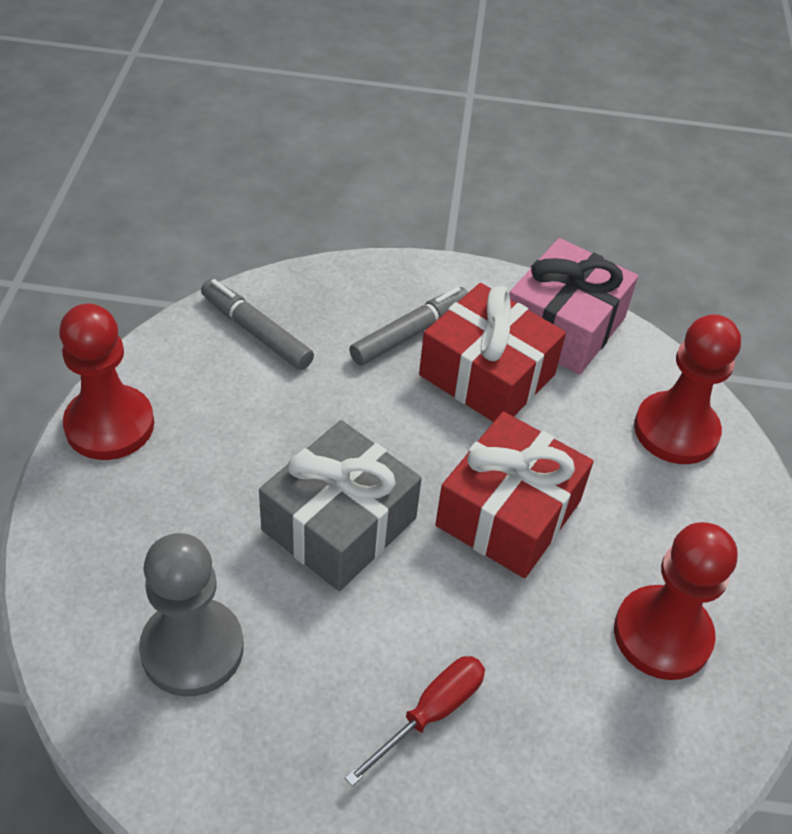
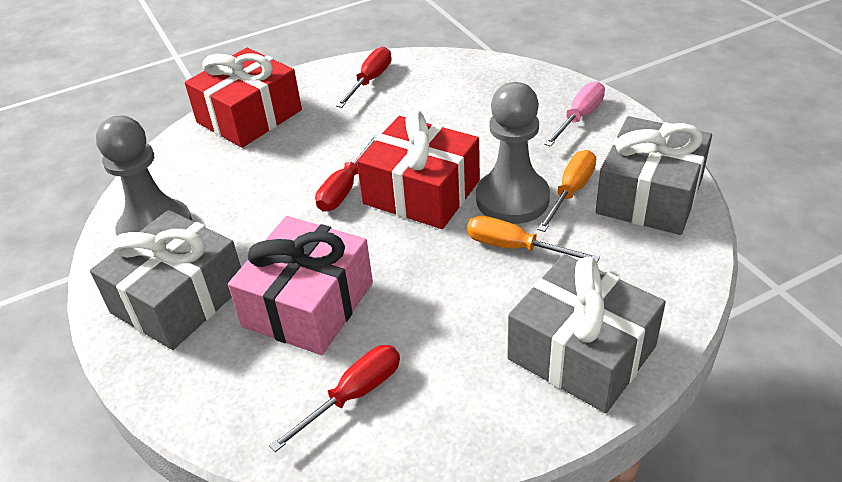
grey gift: 1 -> 3
grey marker: 2 -> 0
grey pawn: 1 -> 2
orange screwdriver: 0 -> 2
pink screwdriver: 0 -> 1
red pawn: 3 -> 0
red screwdriver: 1 -> 3

